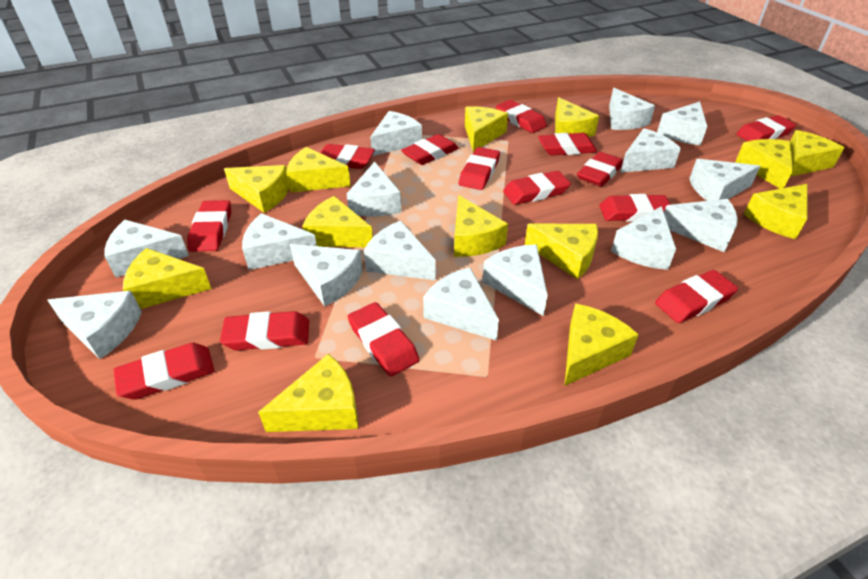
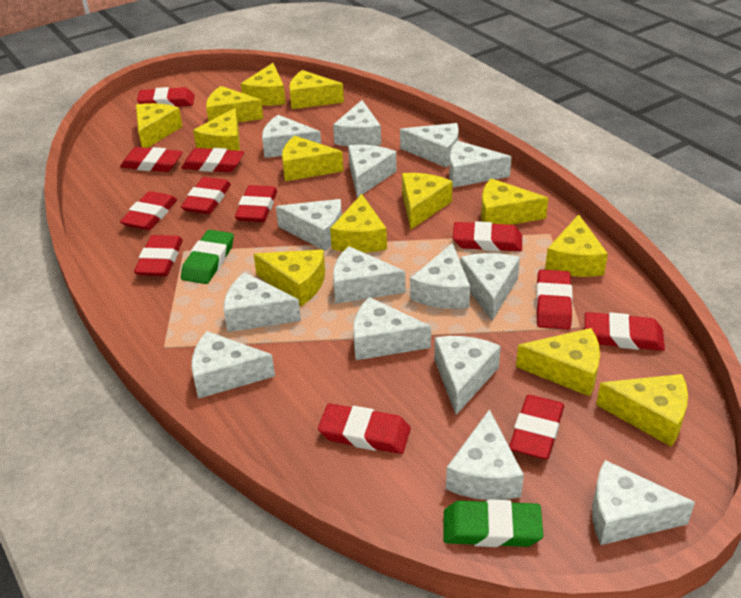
green eraser: 0 -> 2
red eraser: 14 -> 12

